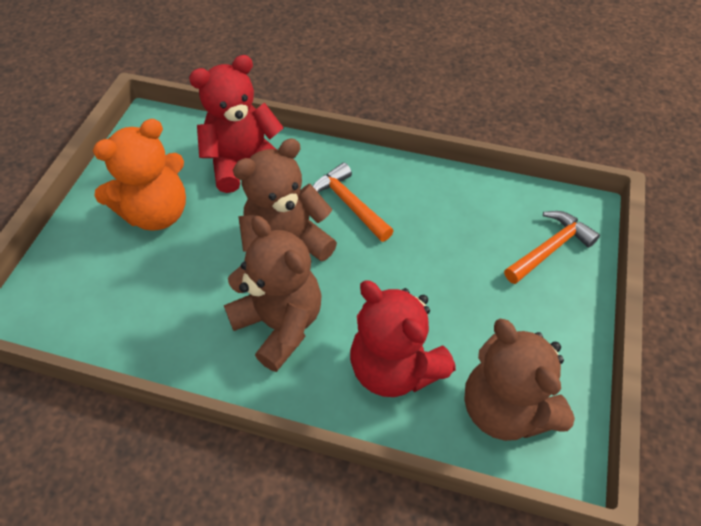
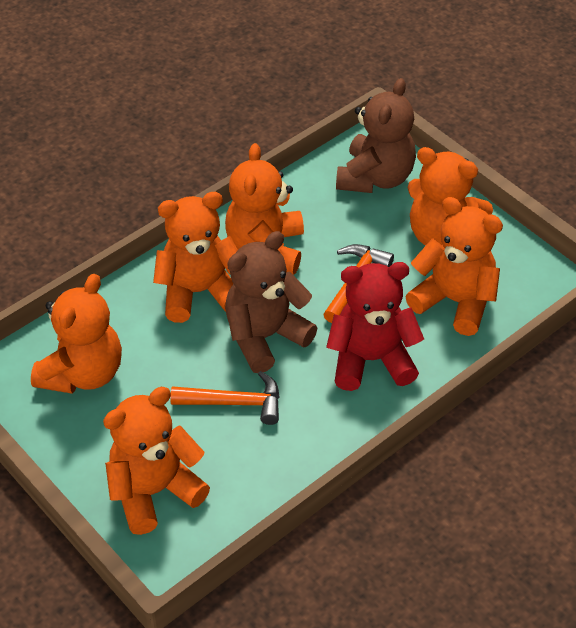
brown teddy bear: 3 -> 2
orange teddy bear: 1 -> 6
red teddy bear: 2 -> 1

